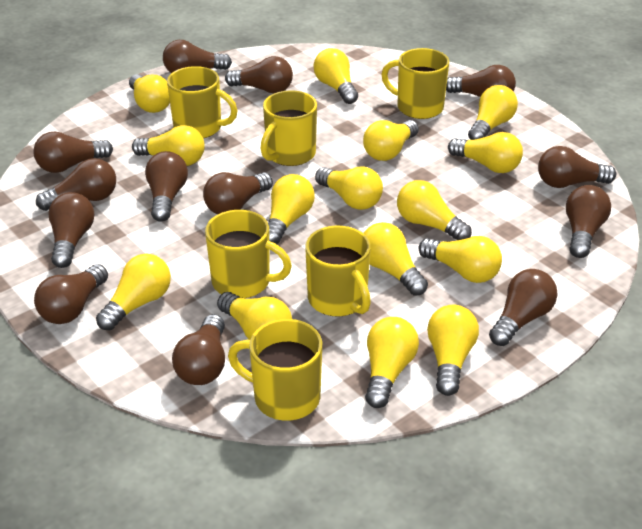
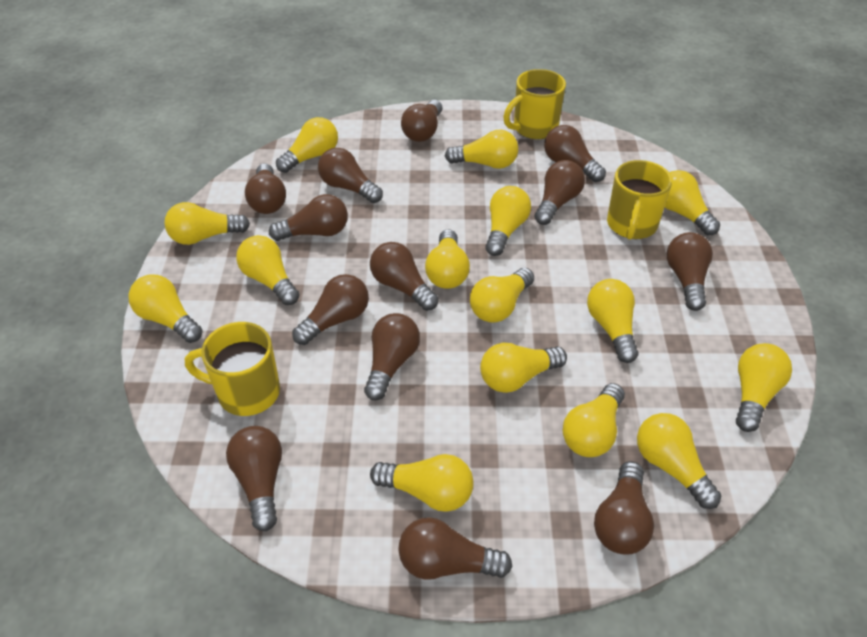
yellow mug: 6 -> 3

